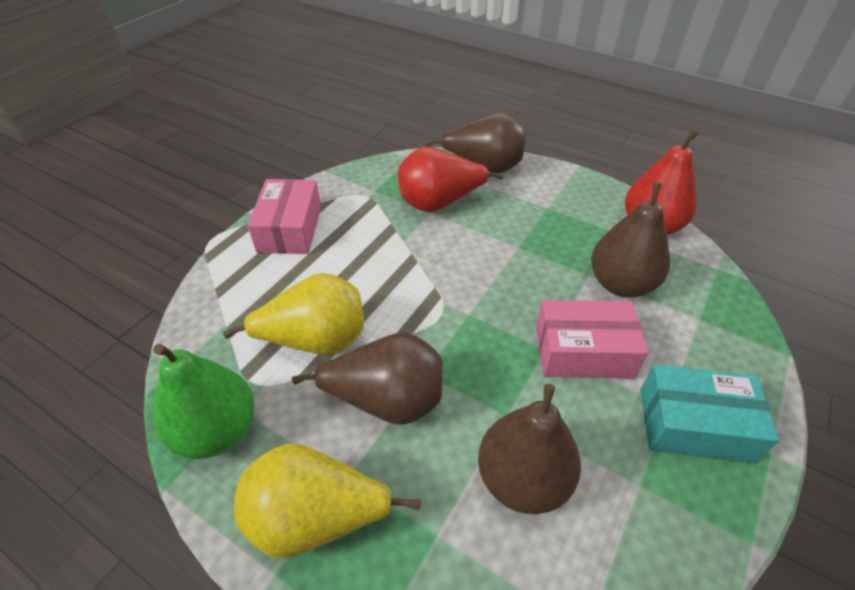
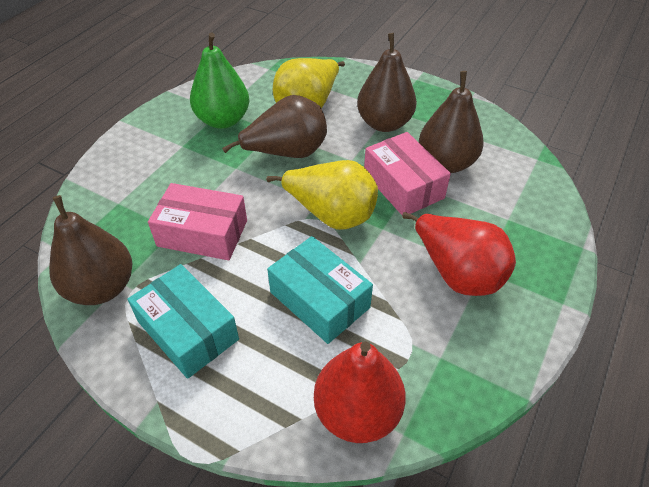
turquoise box: 1 -> 2

